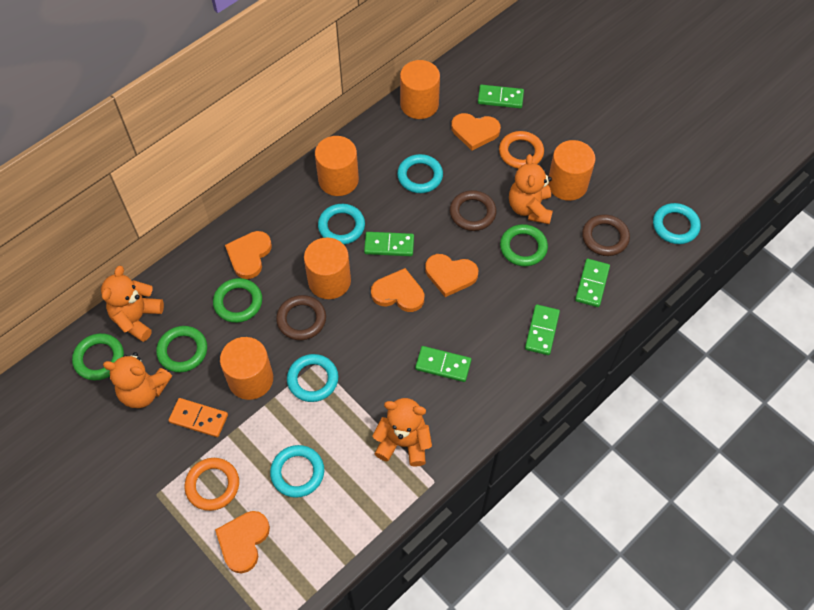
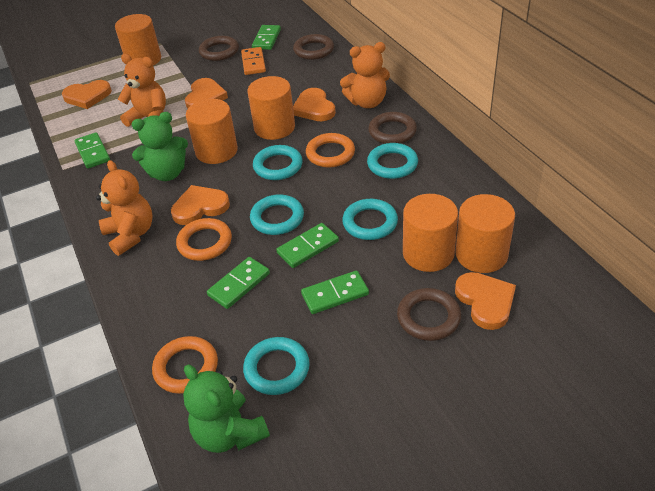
brown ring: 3 -> 4
green ring: 4 -> 0
green teddy bear: 0 -> 2
orange ring: 2 -> 3
orange teddy bear: 4 -> 3

